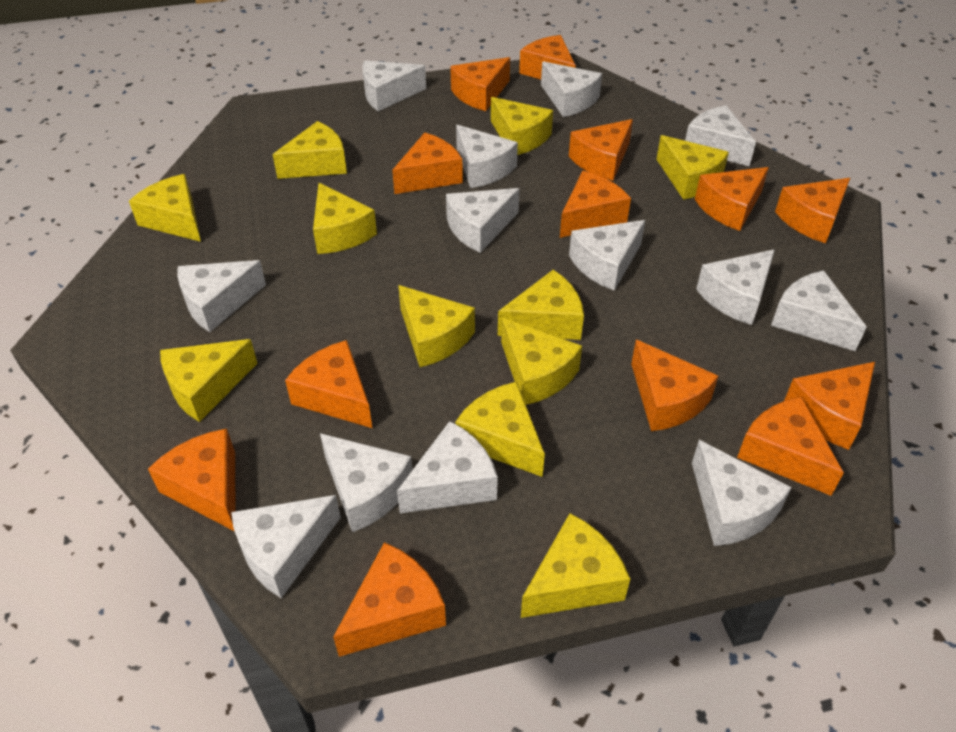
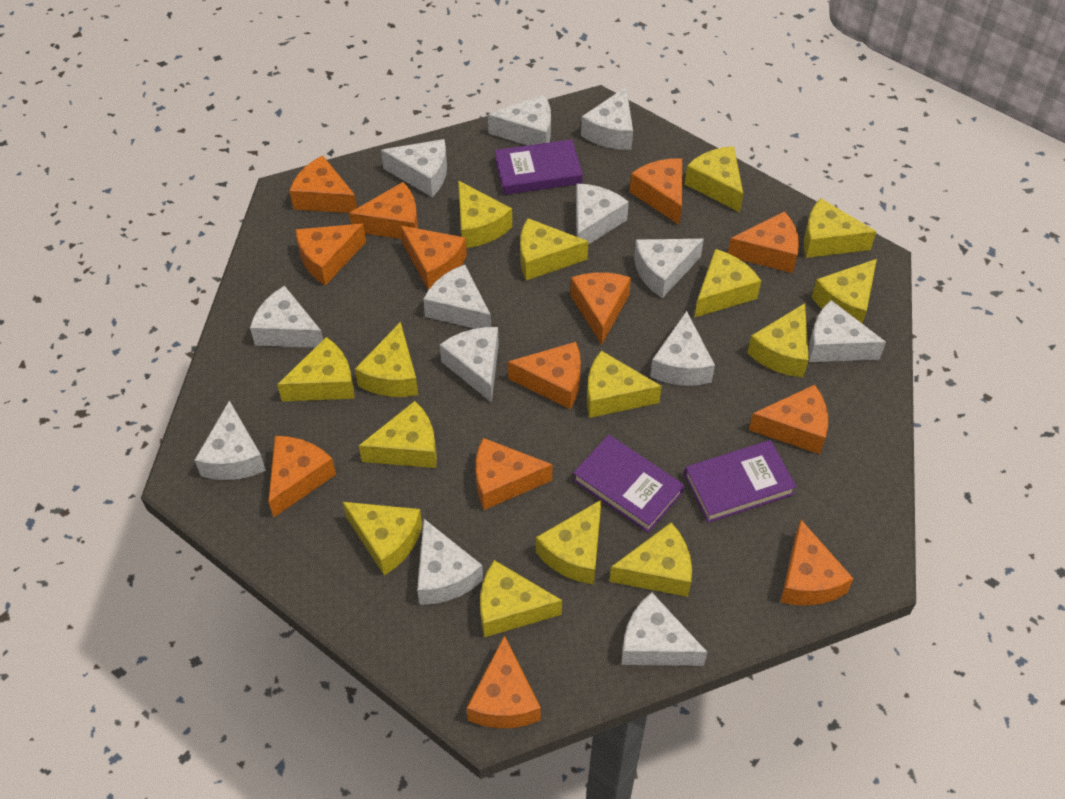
purple book: 0 -> 3
yellow cheese: 11 -> 15

